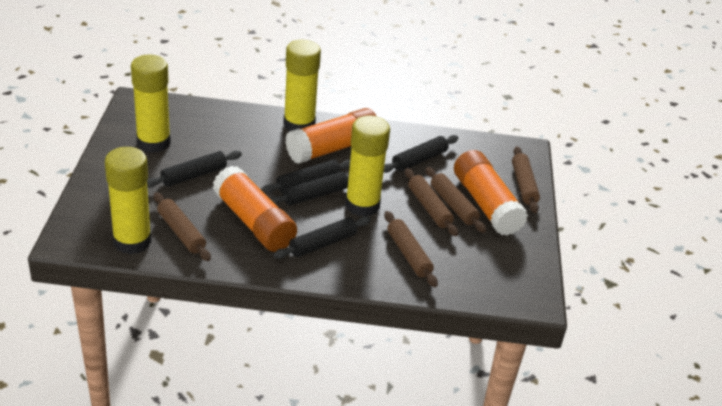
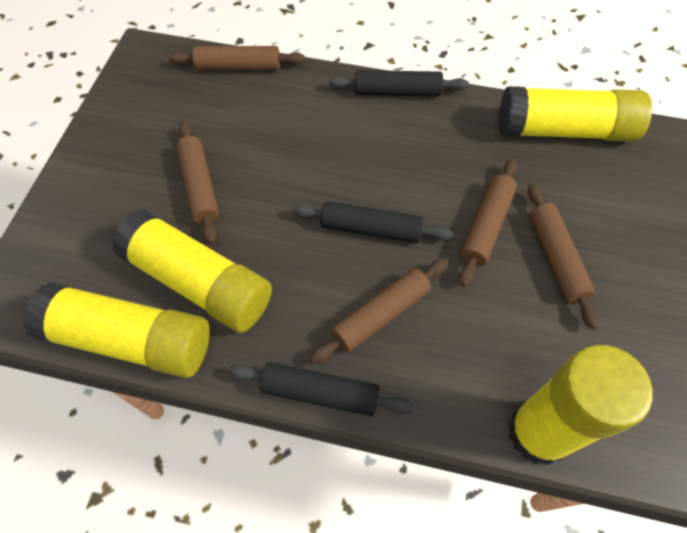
black rolling pin: 5 -> 3
orange glue stick: 3 -> 0

